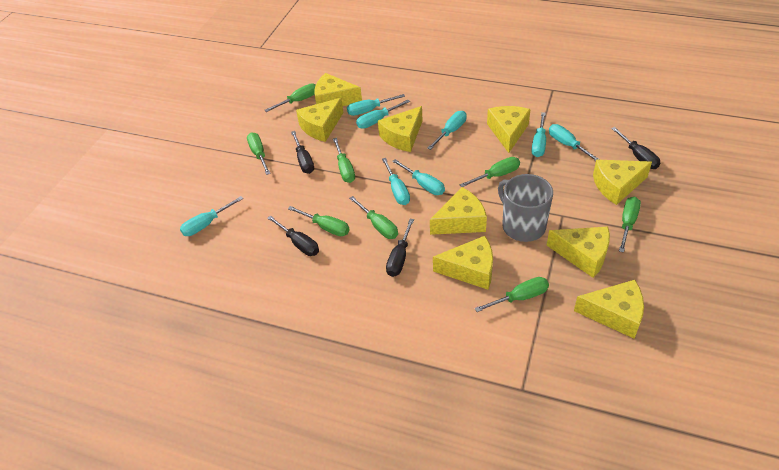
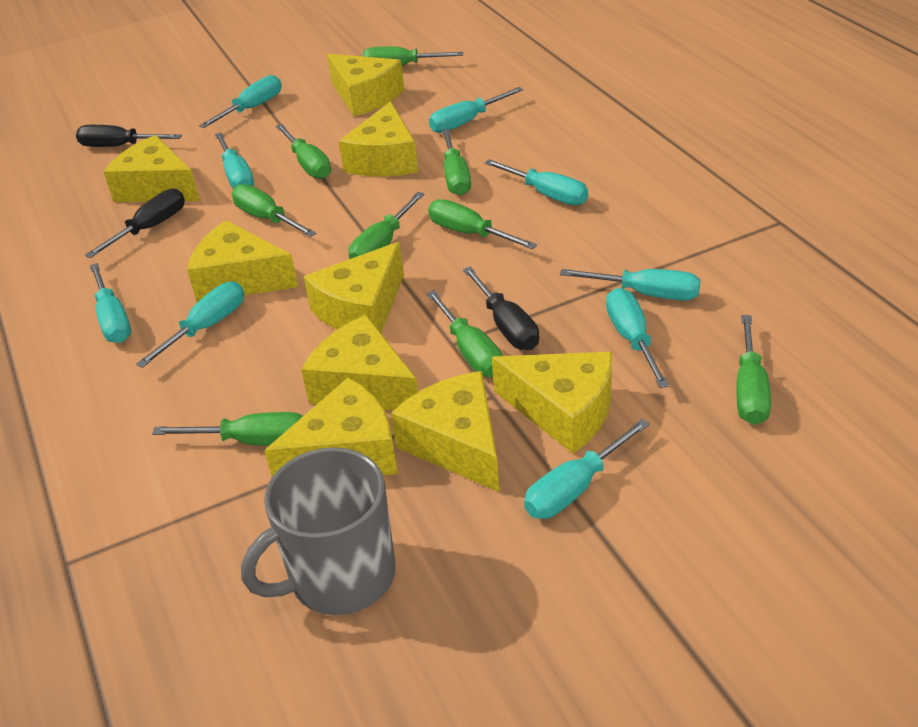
black screwdriver: 4 -> 3
green screwdriver: 8 -> 9
turquoise screwdriver: 8 -> 9

